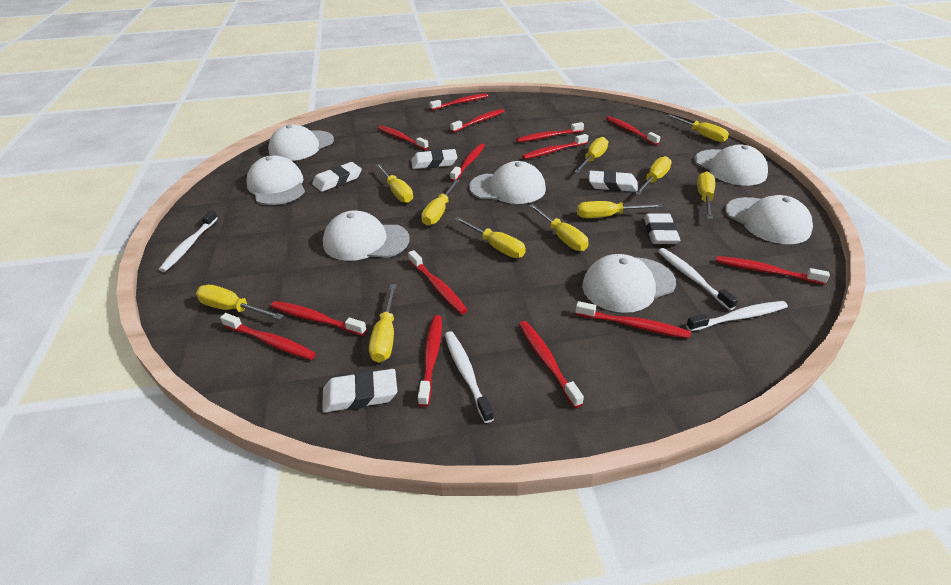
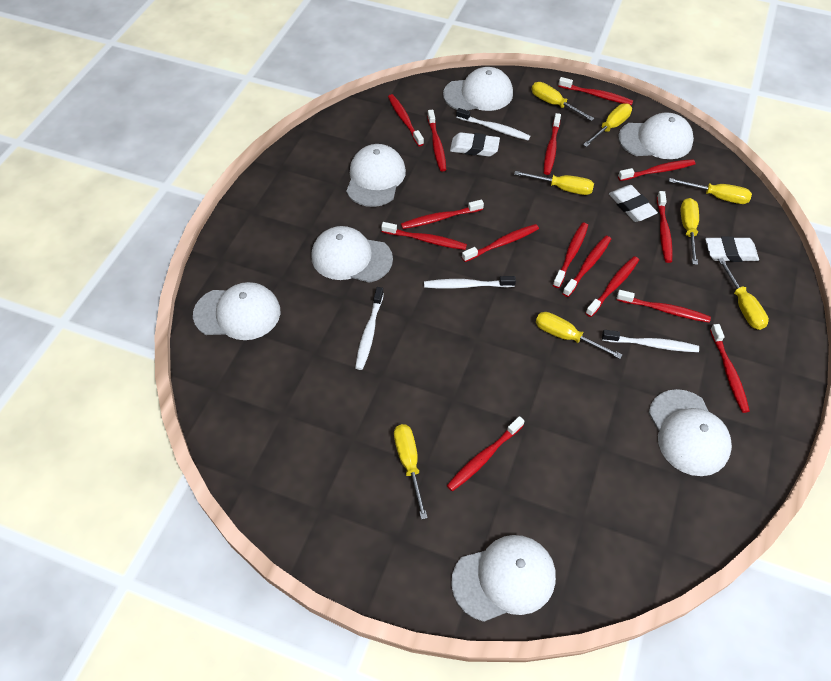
red toothbrush: 14 -> 15
white eraser: 5 -> 3
yellow screwdriver: 11 -> 8

